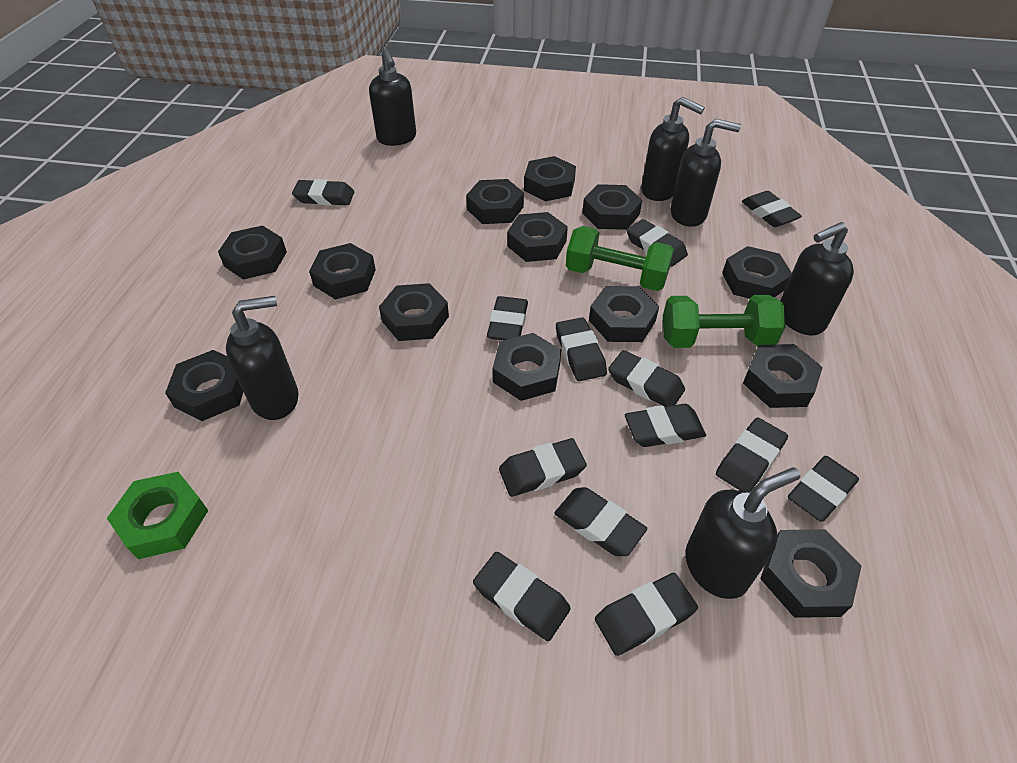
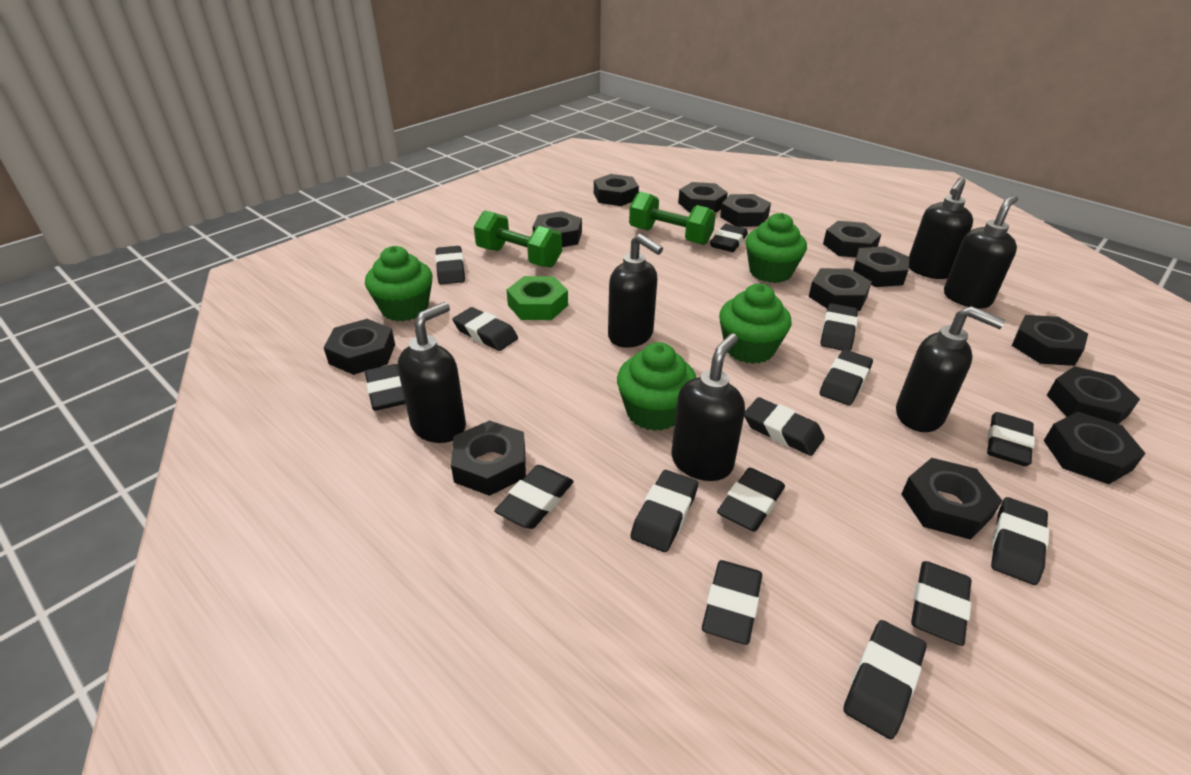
black eraser: 13 -> 15
green cupcake: 0 -> 4

